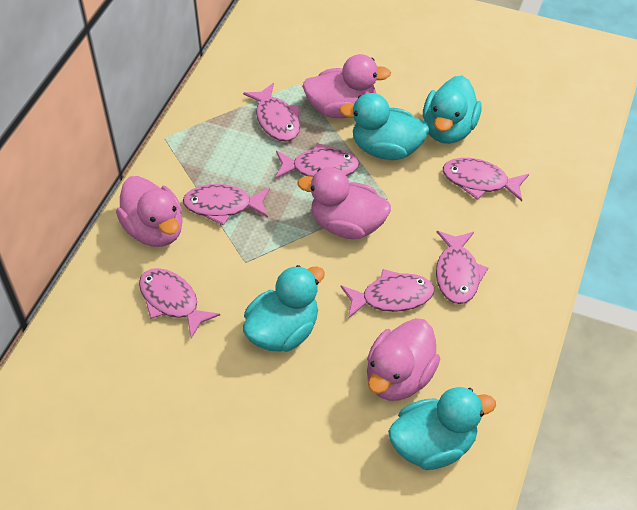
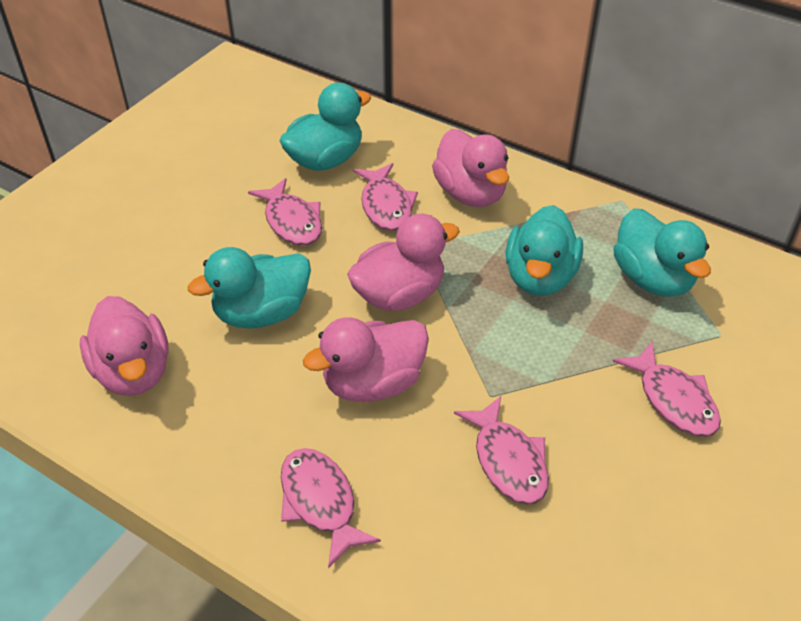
pink fish: 7 -> 5

